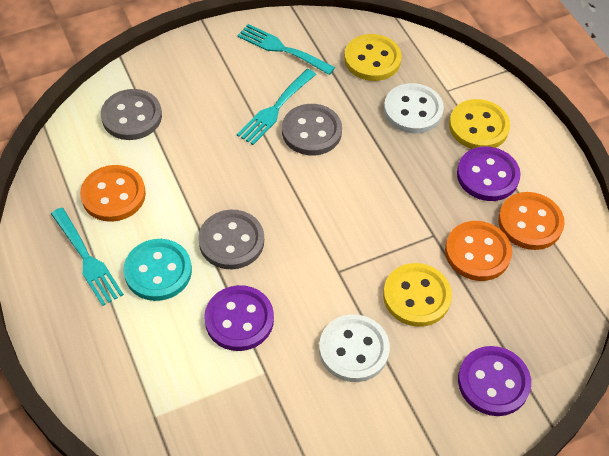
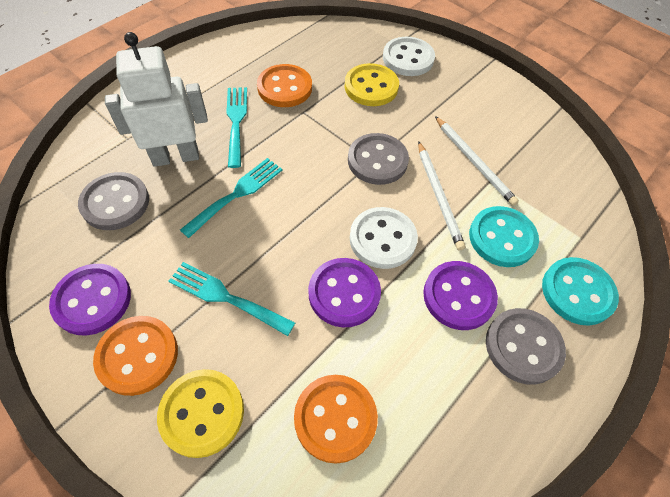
turquoise button: 1 -> 2
white pencil: 0 -> 2
white robot: 0 -> 1
yellow button: 3 -> 2

